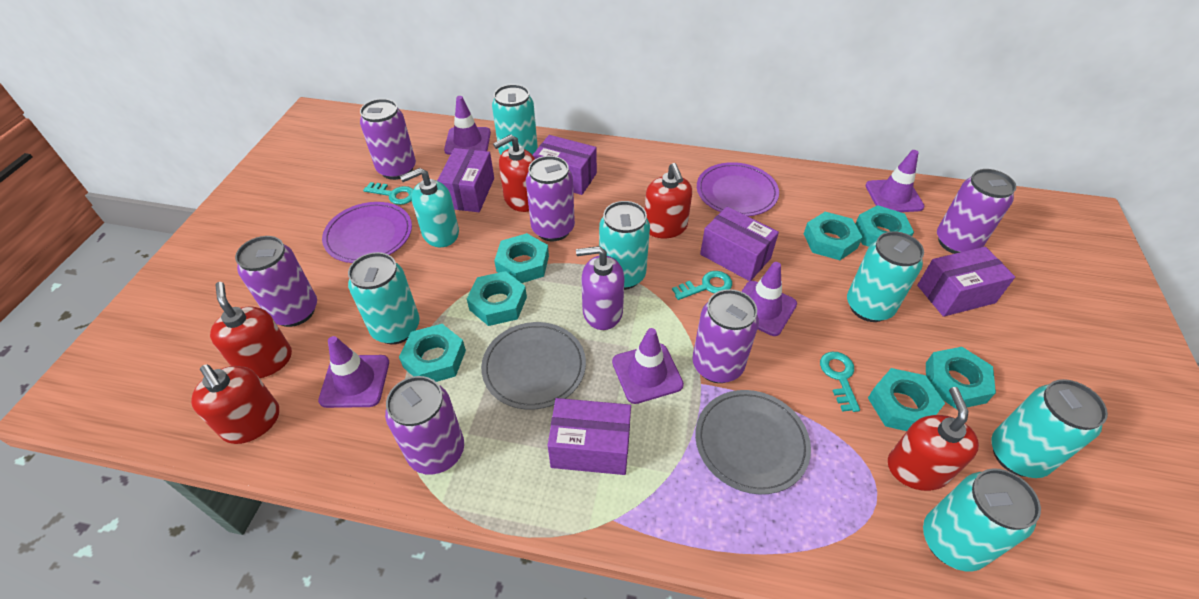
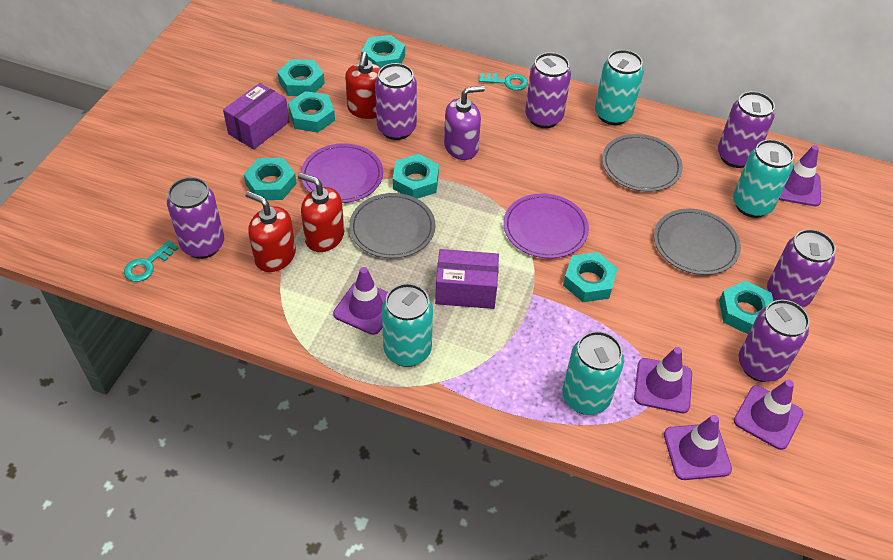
grey plate: 2 -> 3
purple box: 5 -> 2
red soap dispenser: 5 -> 3
turquoise can: 6 -> 4
turquoise key: 3 -> 2
turquoise soap dispenser: 1 -> 0

